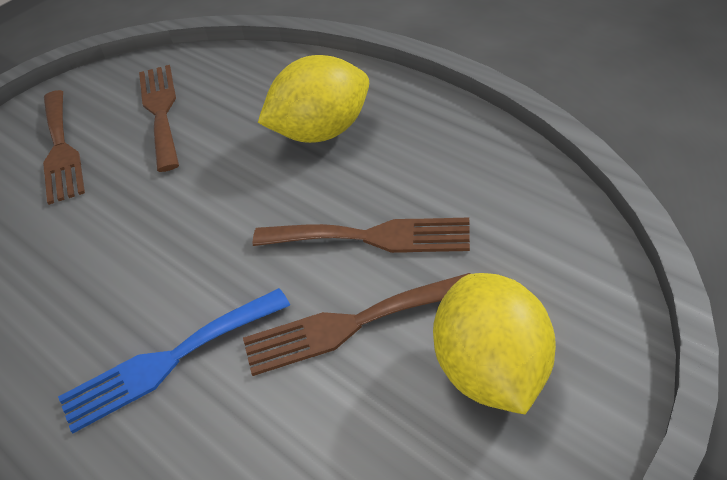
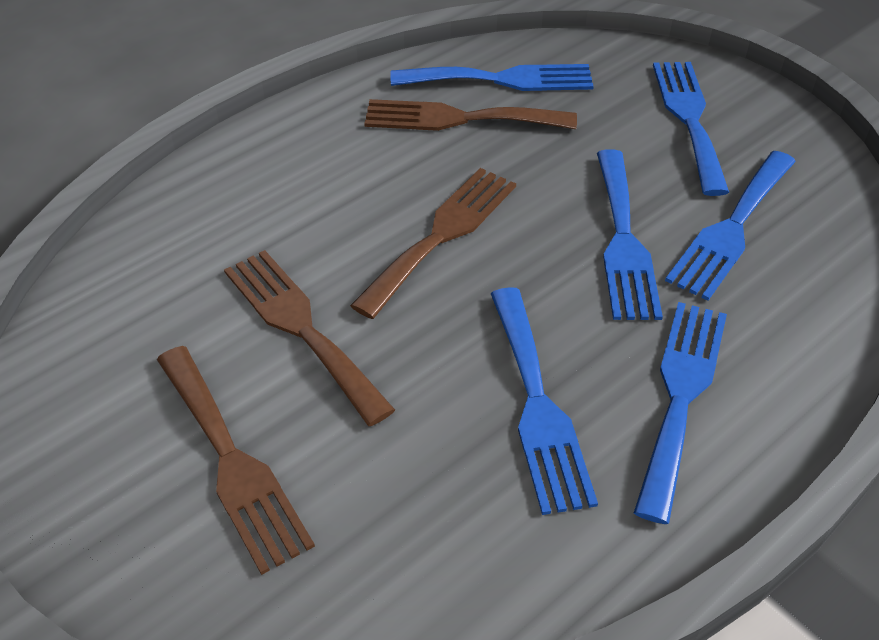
blue fork: 1 -> 6
yellow lemon: 2 -> 0

